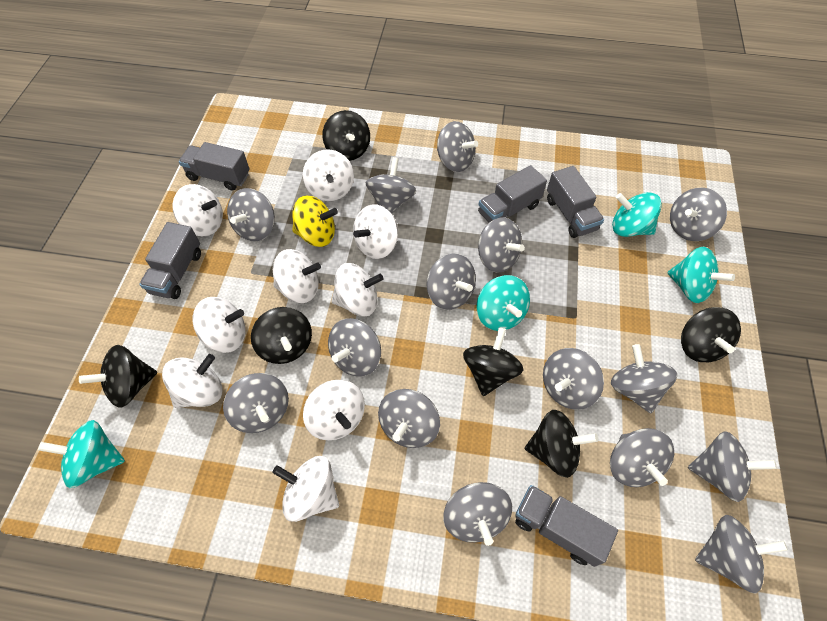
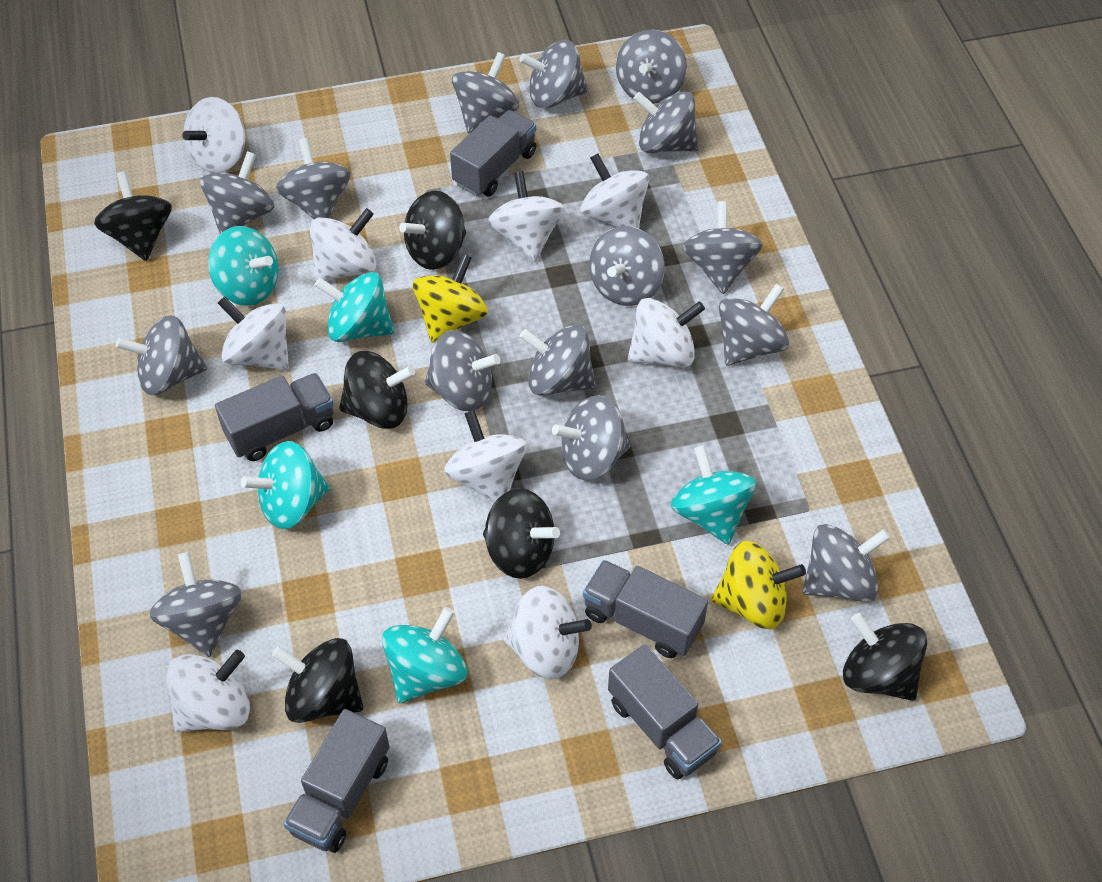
turquoise spinning top: 4 -> 5
yellow spinning top: 1 -> 2

